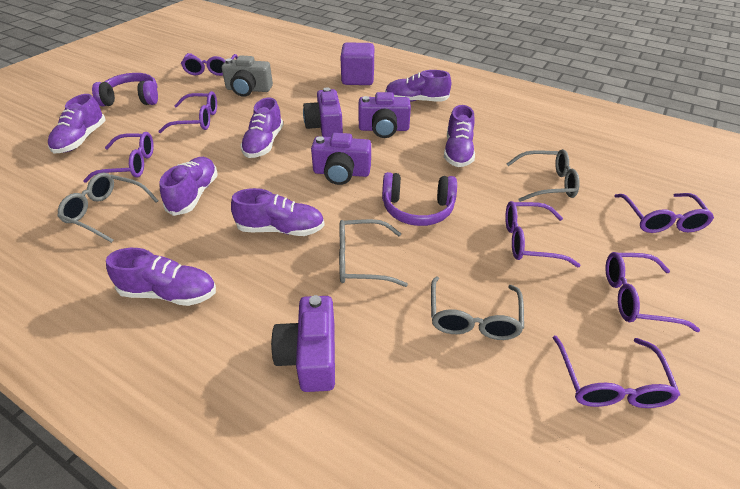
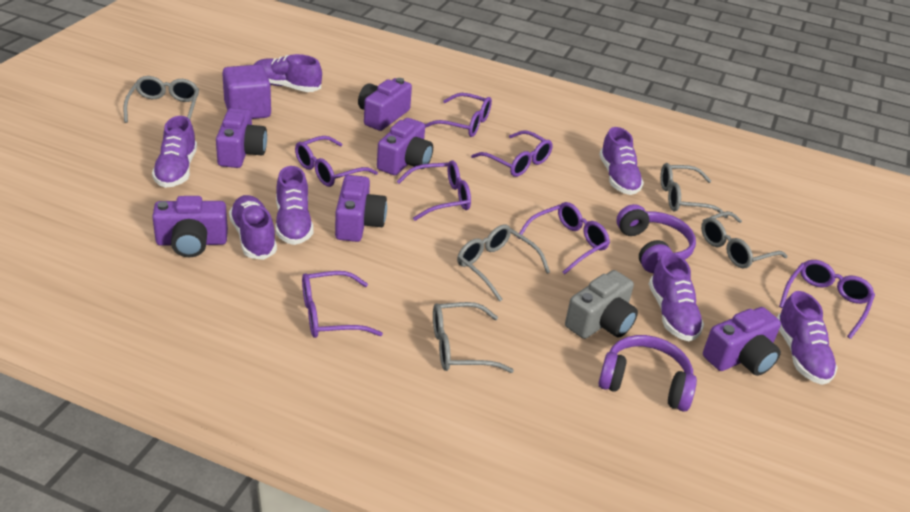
grey glasses: 4 -> 5
purple camera: 4 -> 6

